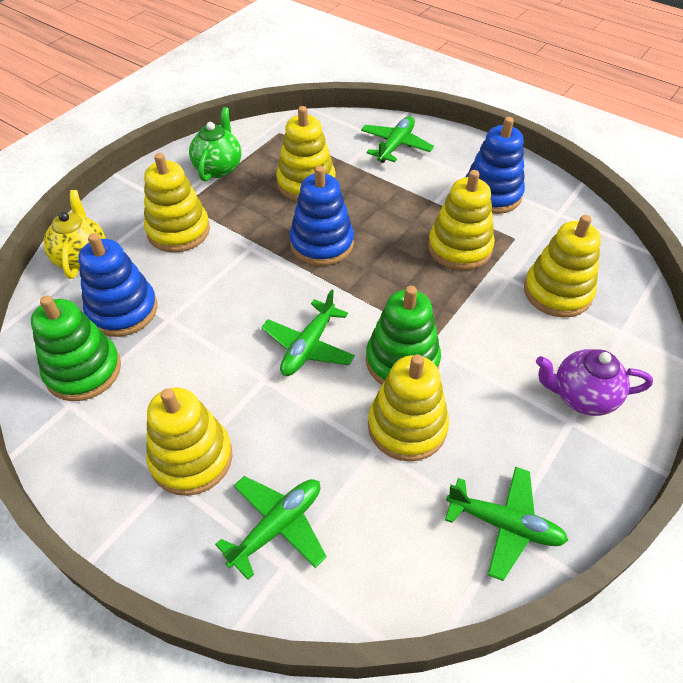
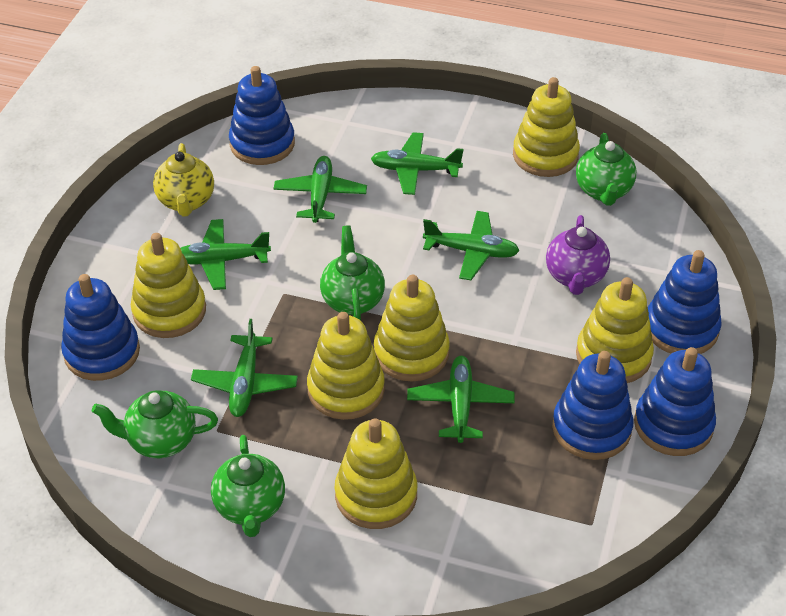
blue stacking toy: 3 -> 5
green plane: 4 -> 6
green stacking toy: 2 -> 0
green teapot: 1 -> 4

